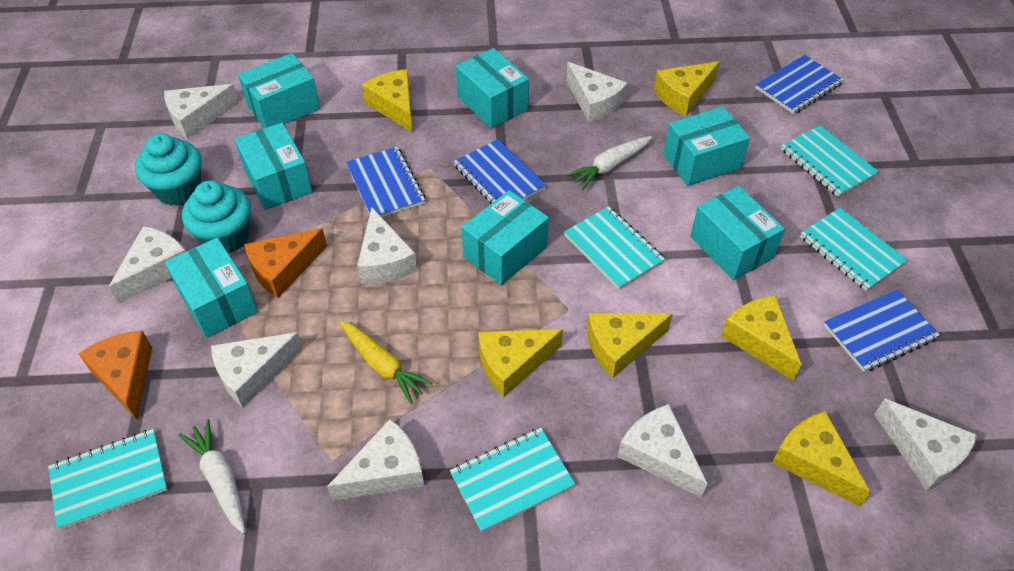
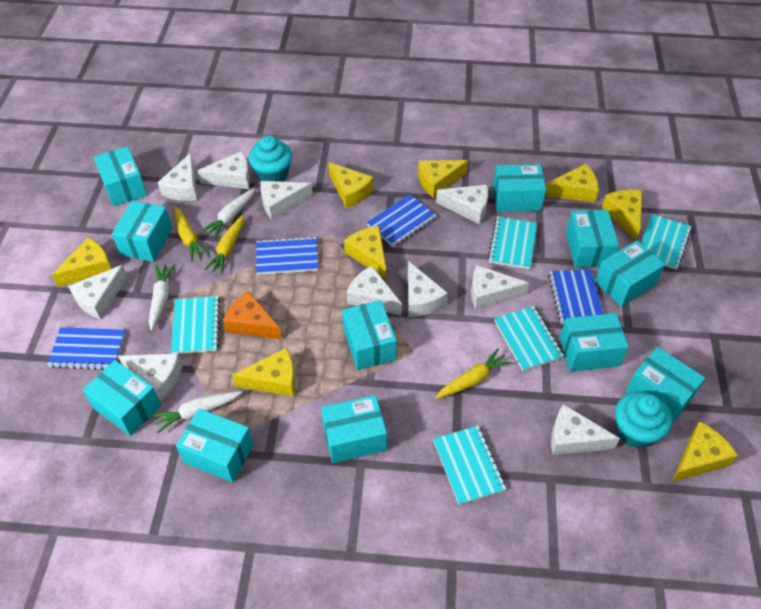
orange cheese: 2 -> 1
turquoise box: 7 -> 11
white carrot: 2 -> 3
white cheese: 8 -> 10
yellow carrot: 1 -> 3
yellow cheese: 6 -> 8

